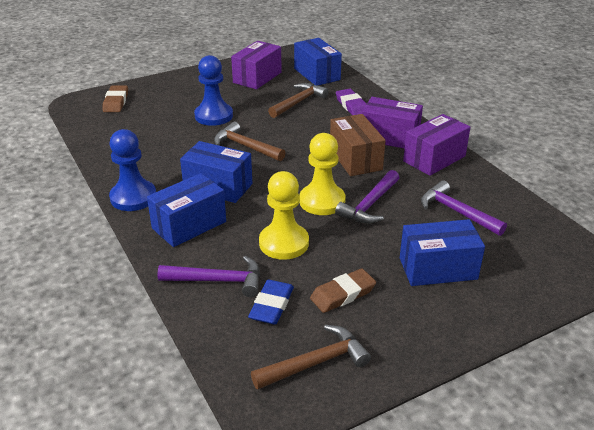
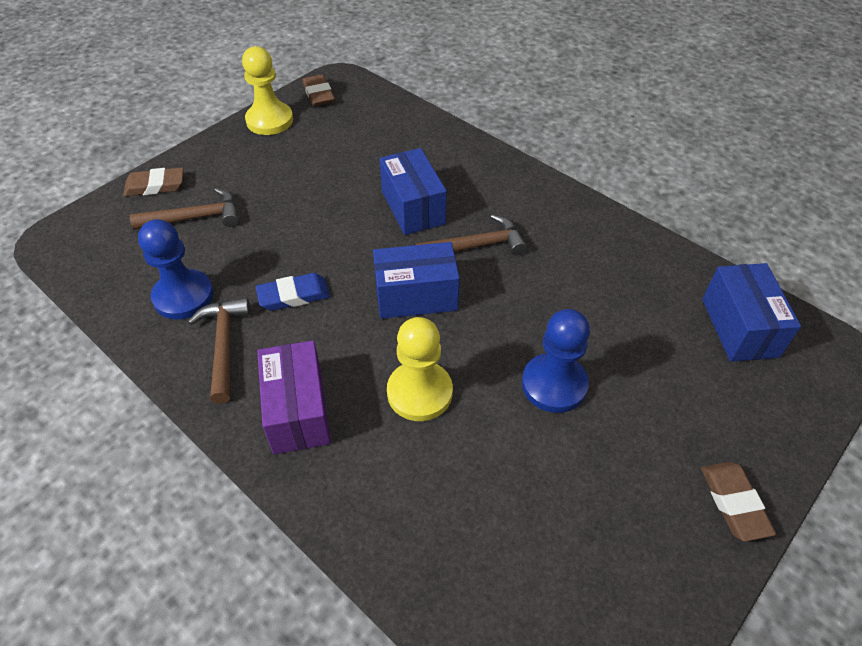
blue box: 4 -> 3
brown box: 1 -> 0
brown eraser: 2 -> 3
purple box: 3 -> 1
purple eraser: 1 -> 0
purple hammer: 3 -> 0

